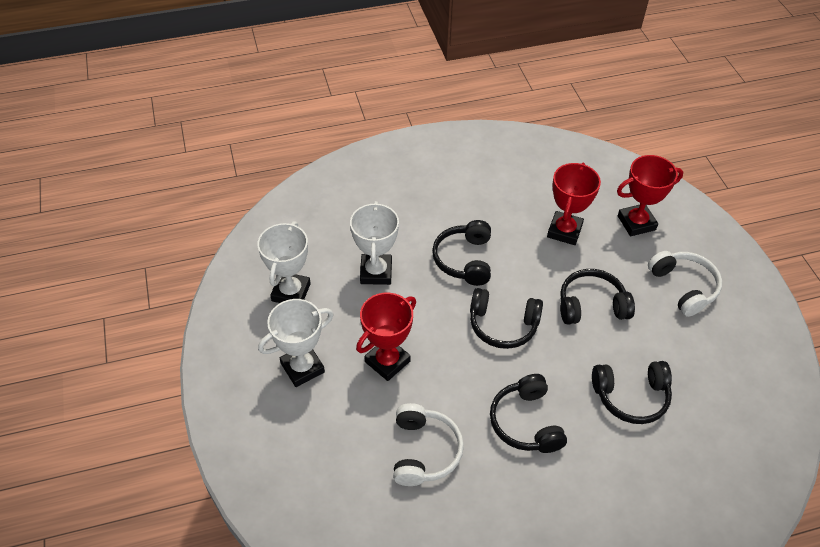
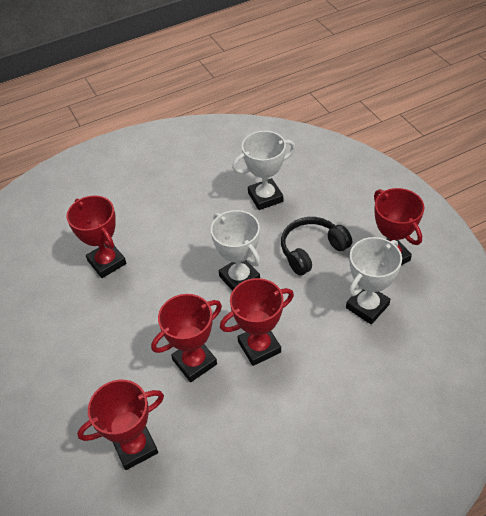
black headphones: 5 -> 1
red trophy: 3 -> 5
white headphones: 2 -> 0

